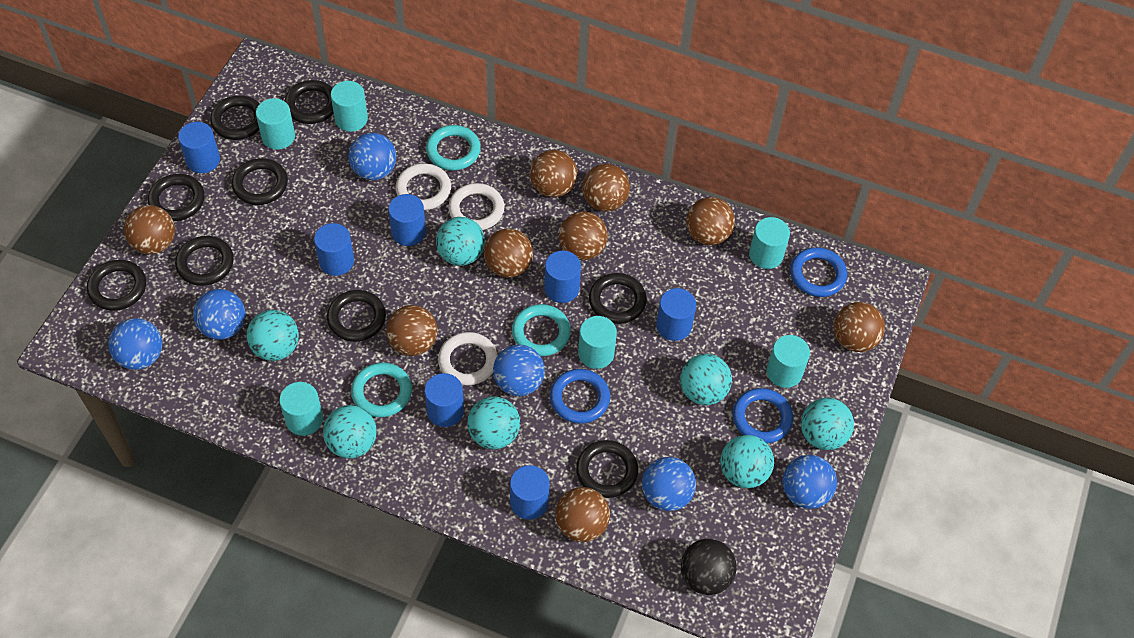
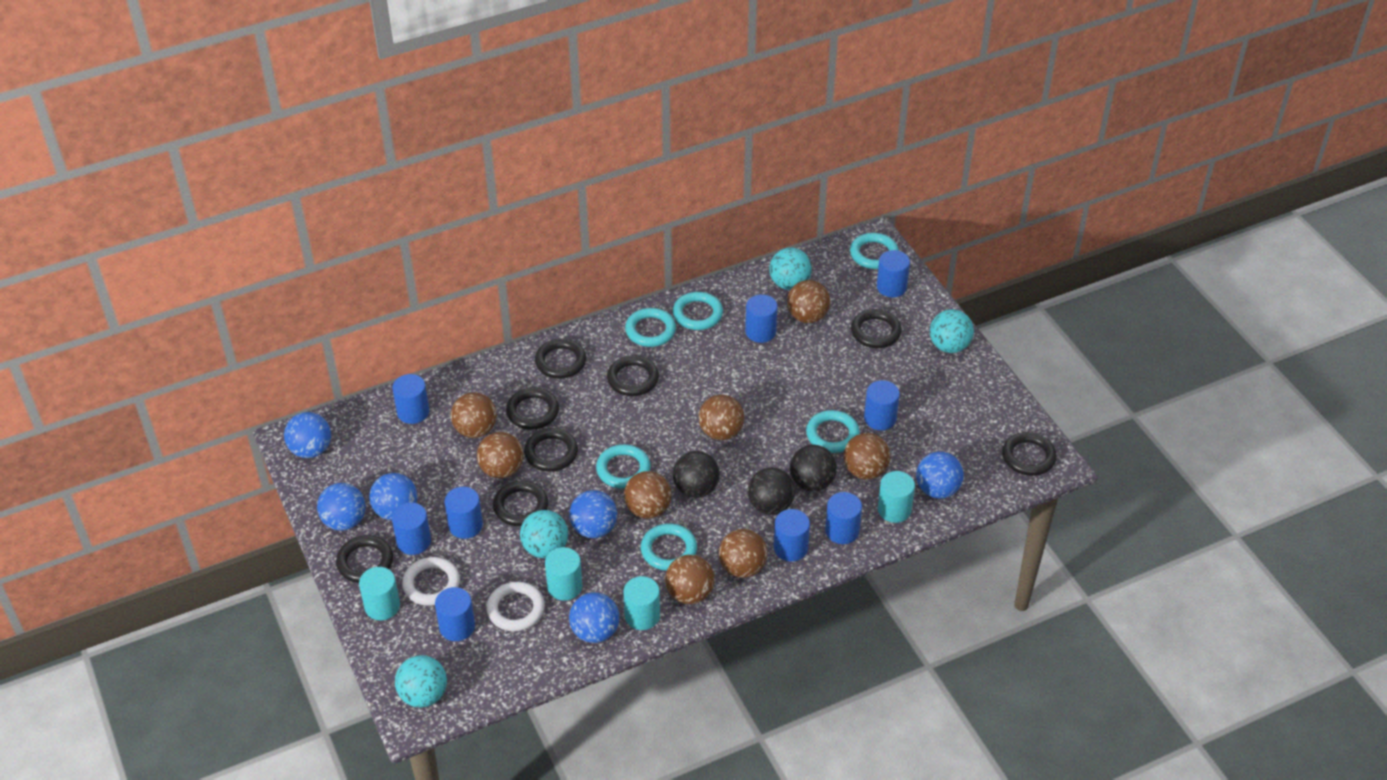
black ball: 1 -> 3
black ring: 9 -> 8
blue cylinder: 7 -> 9
blue ring: 3 -> 0
brown ball: 9 -> 8
turquoise ball: 7 -> 4
turquoise cylinder: 6 -> 4
turquoise ring: 3 -> 6
white ring: 3 -> 2

